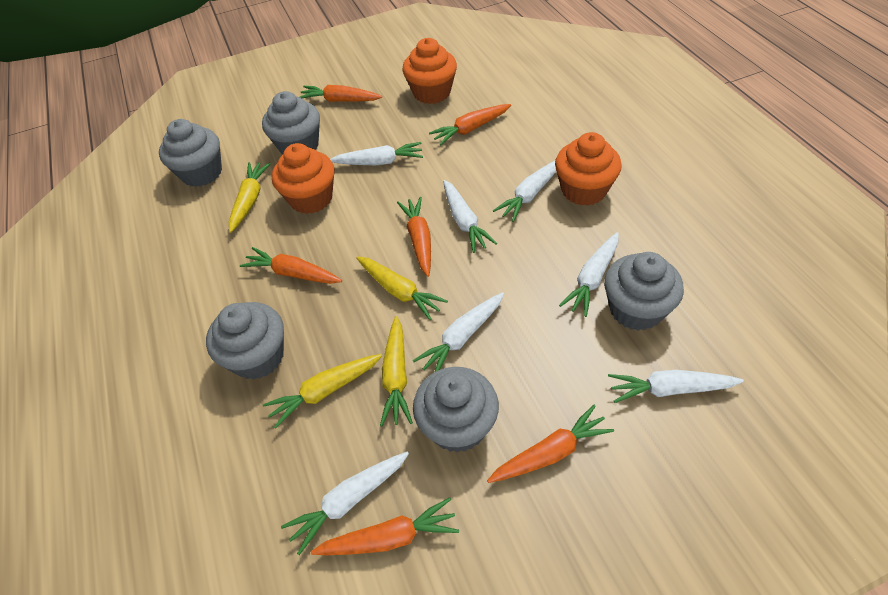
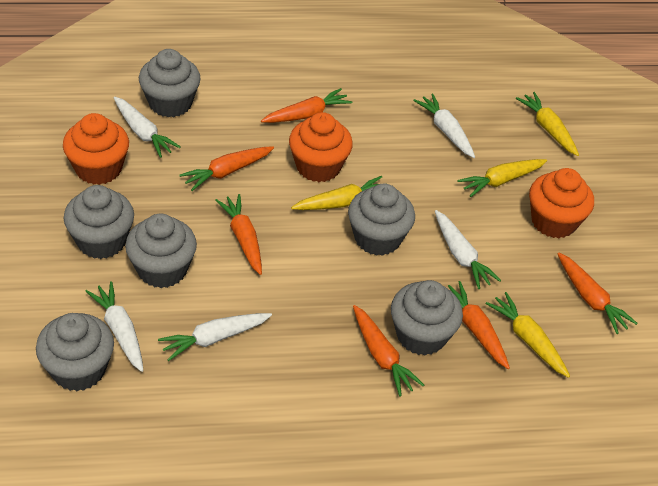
grey cupcake: 5 -> 6
white carrot: 7 -> 5

